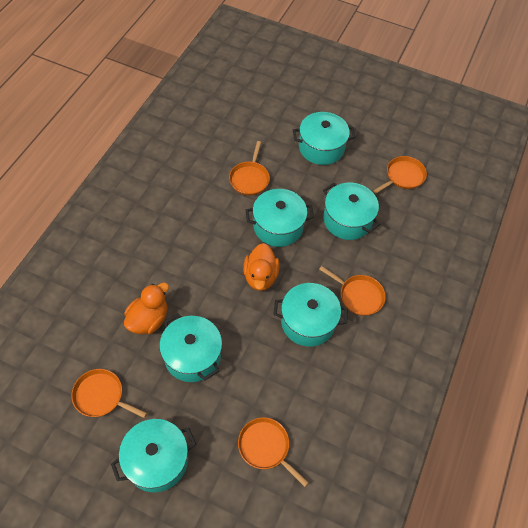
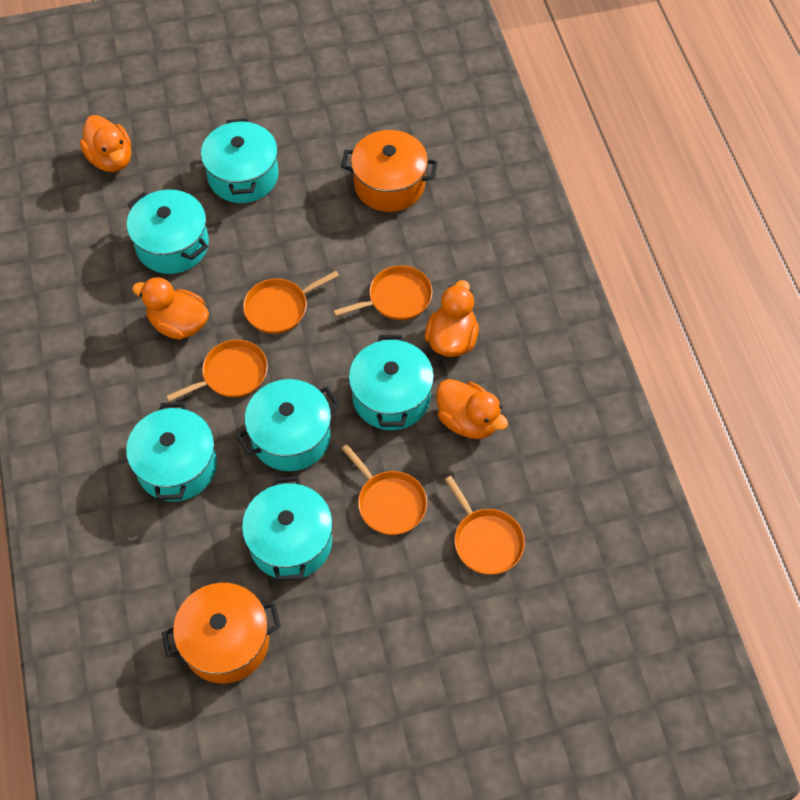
orange duck: 2 -> 4
orange pot: 0 -> 2

